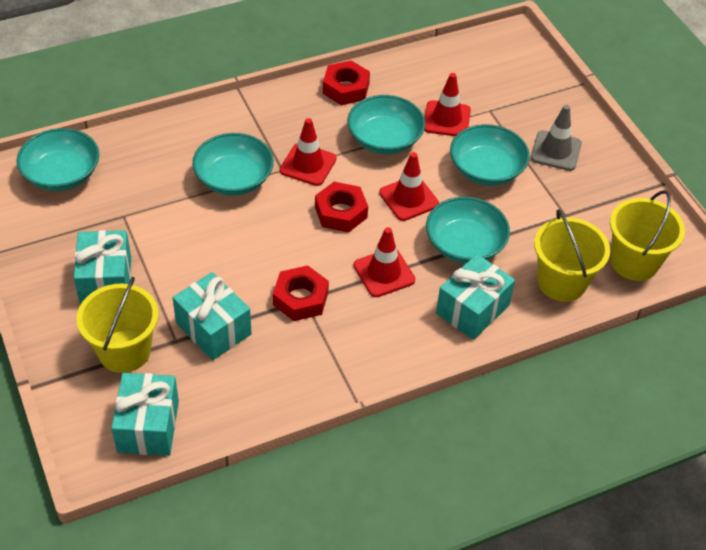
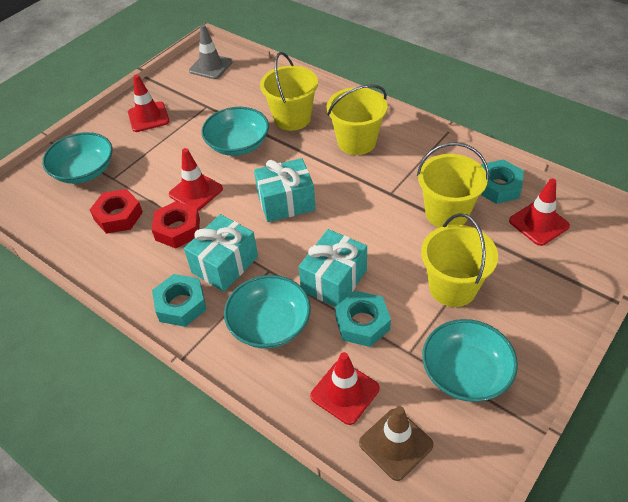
brown traffic cone: 0 -> 1
red nut: 3 -> 2
turquoise bowl: 5 -> 4
turquoise gift: 4 -> 3
turquoise nut: 0 -> 3
yellow bucket: 3 -> 4

